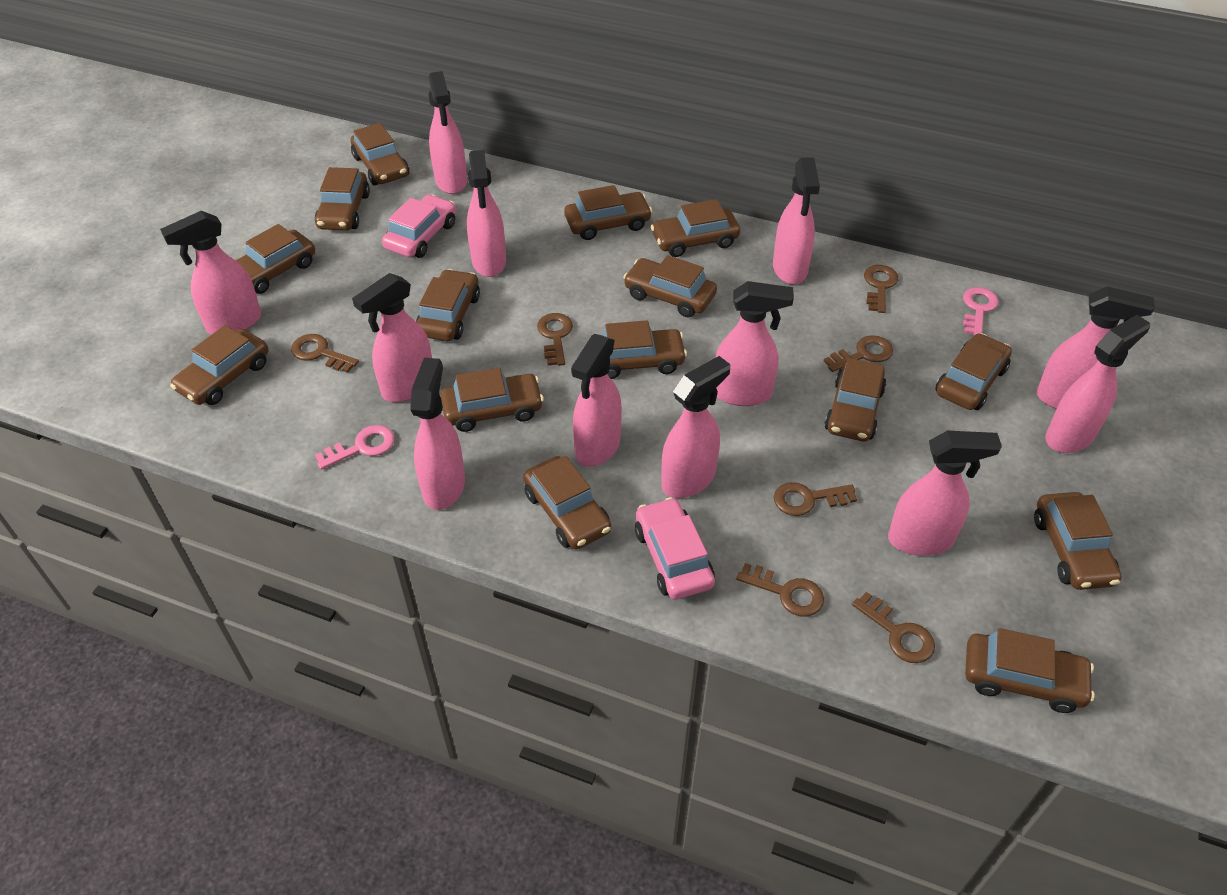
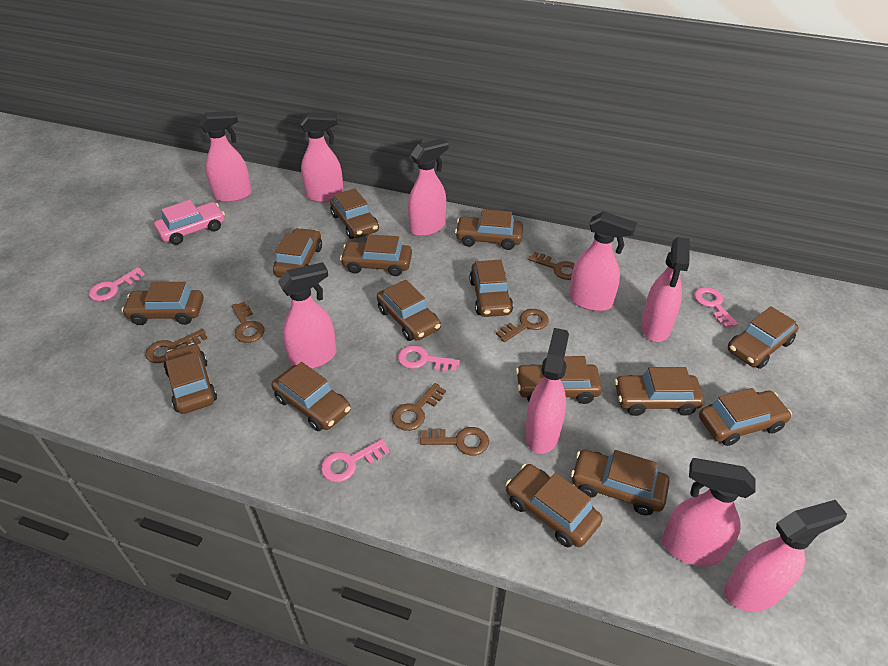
brown key: 7 -> 6
pink car: 2 -> 1
pink key: 2 -> 4
pink spray bottle: 12 -> 9

